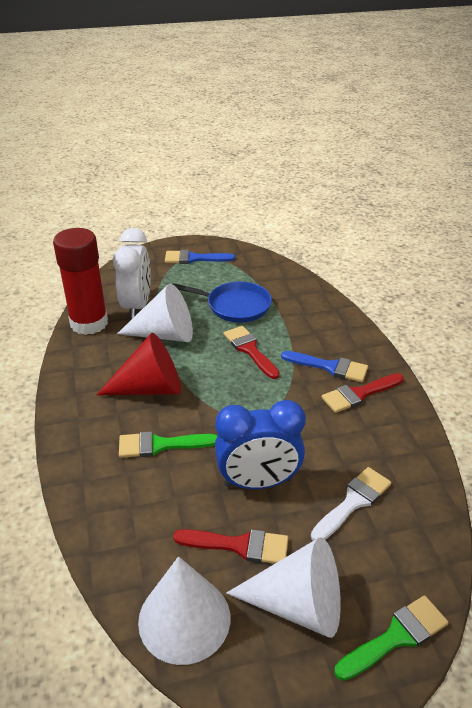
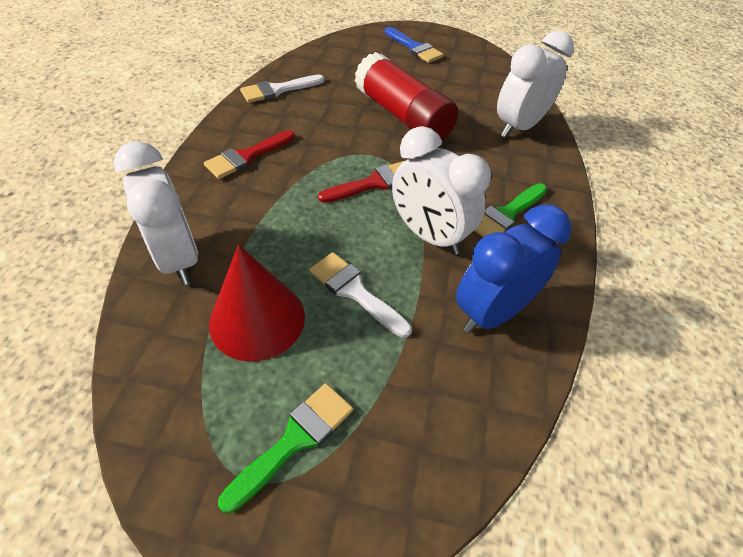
blue brush: 2 -> 1
blue pan: 1 -> 0
red brush: 3 -> 2
white brush: 1 -> 2
white clock: 1 -> 3
white cone: 3 -> 0

